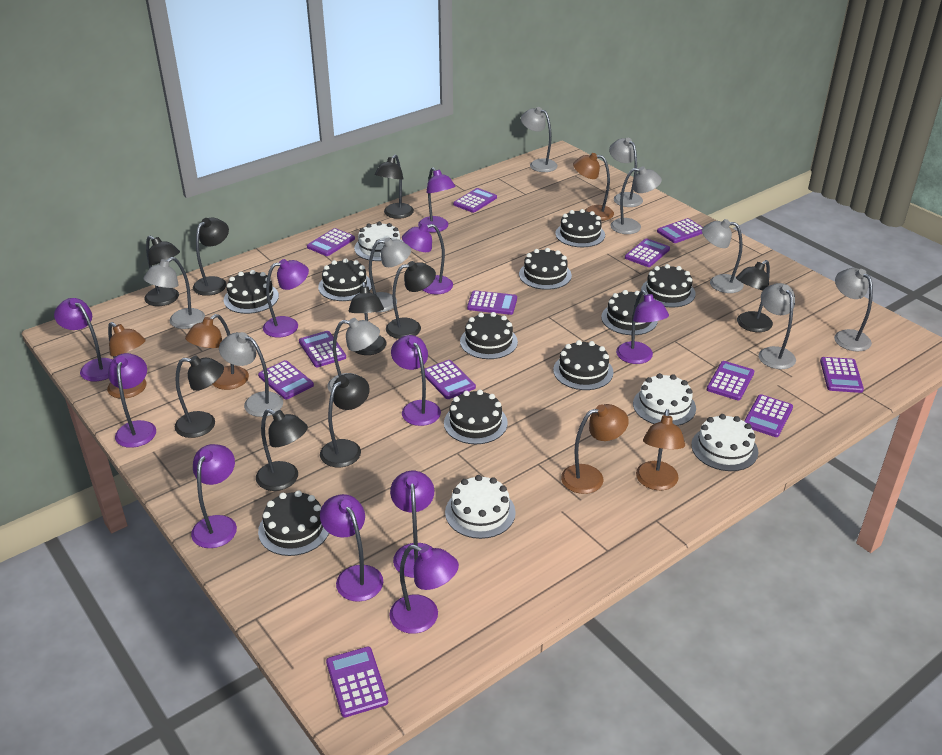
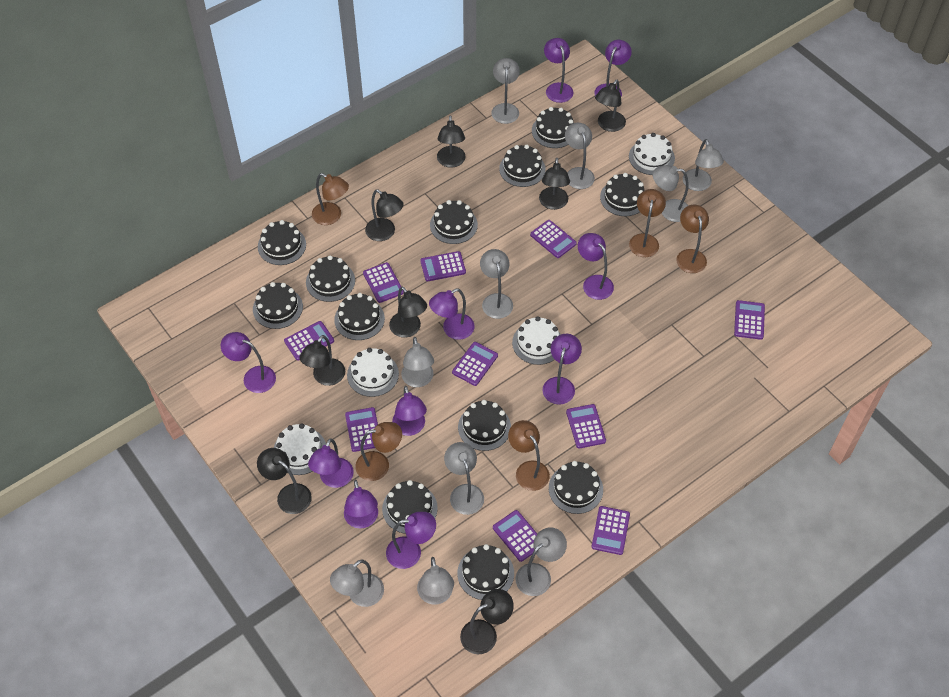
black cake: 10 -> 12
black lamp: 9 -> 8
purple calculator: 12 -> 10
purple lamp: 11 -> 10

